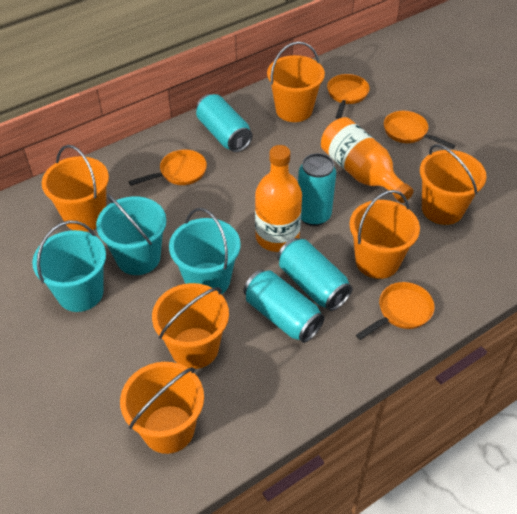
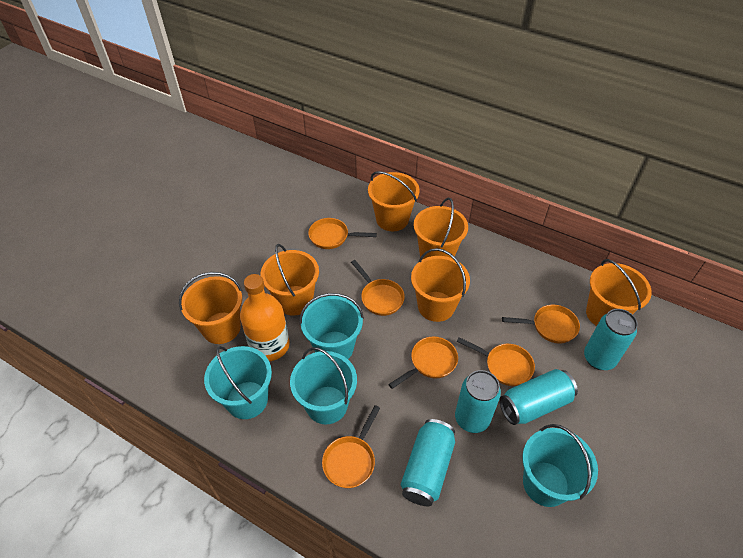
orange bottle: 2 -> 1
orange pan: 4 -> 6
turquoise bucket: 3 -> 4

